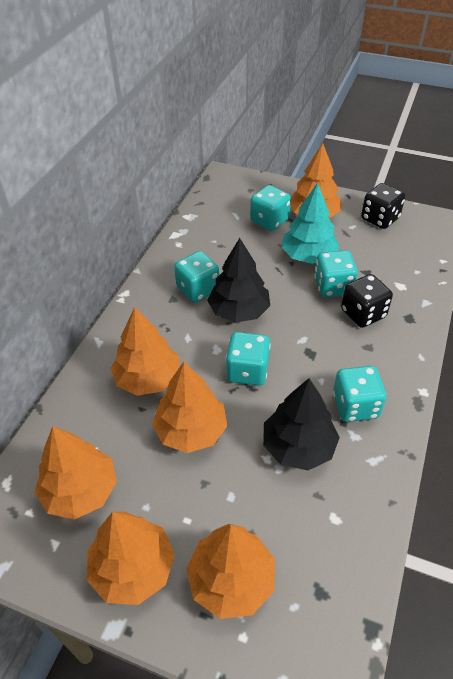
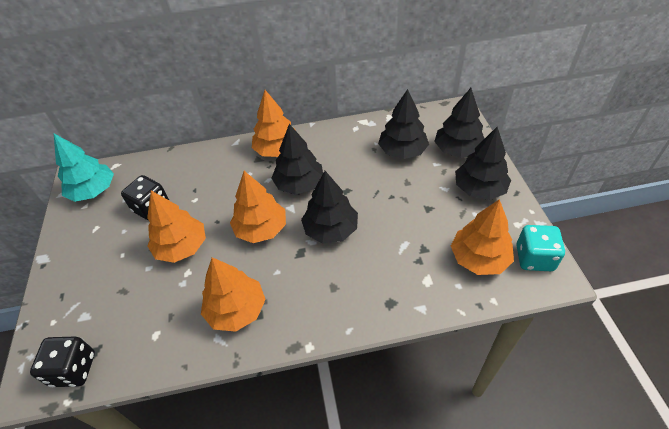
black tree: 2 -> 5
orange tree: 6 -> 5
turquoise dice: 5 -> 1

